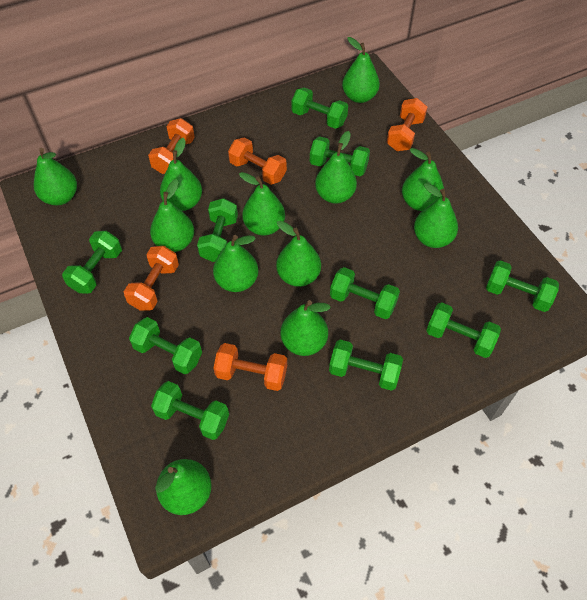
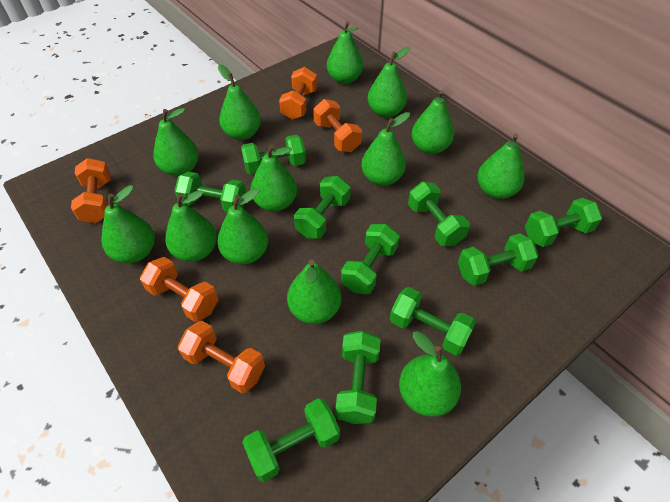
green pear: 12 -> 13

